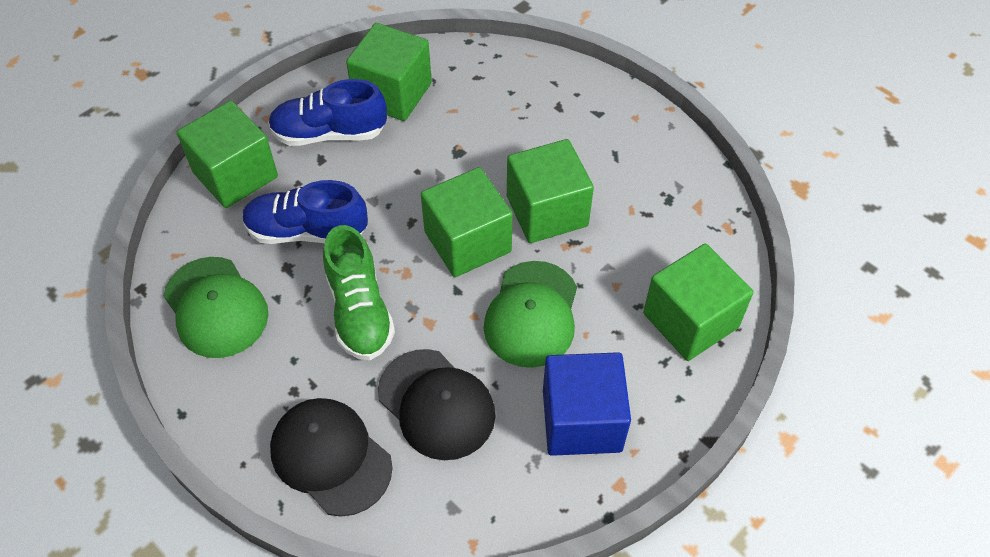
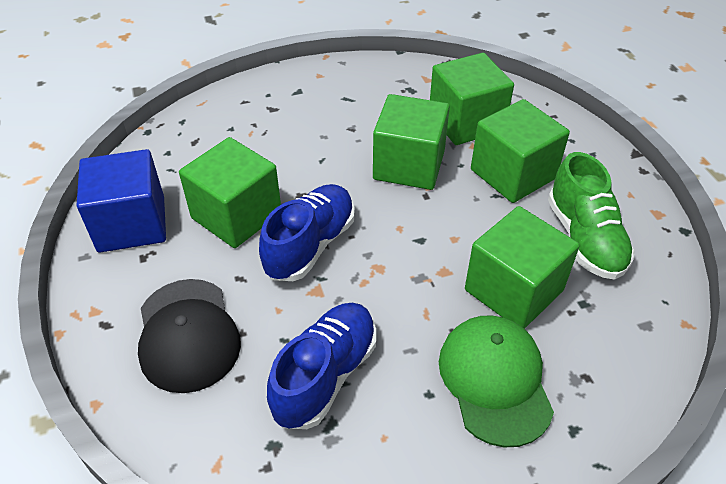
black cap: 2 -> 1
green cap: 2 -> 1

